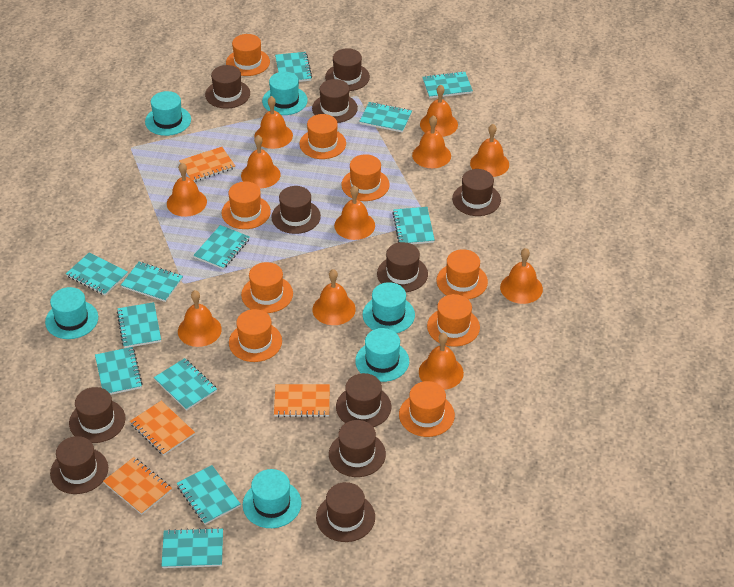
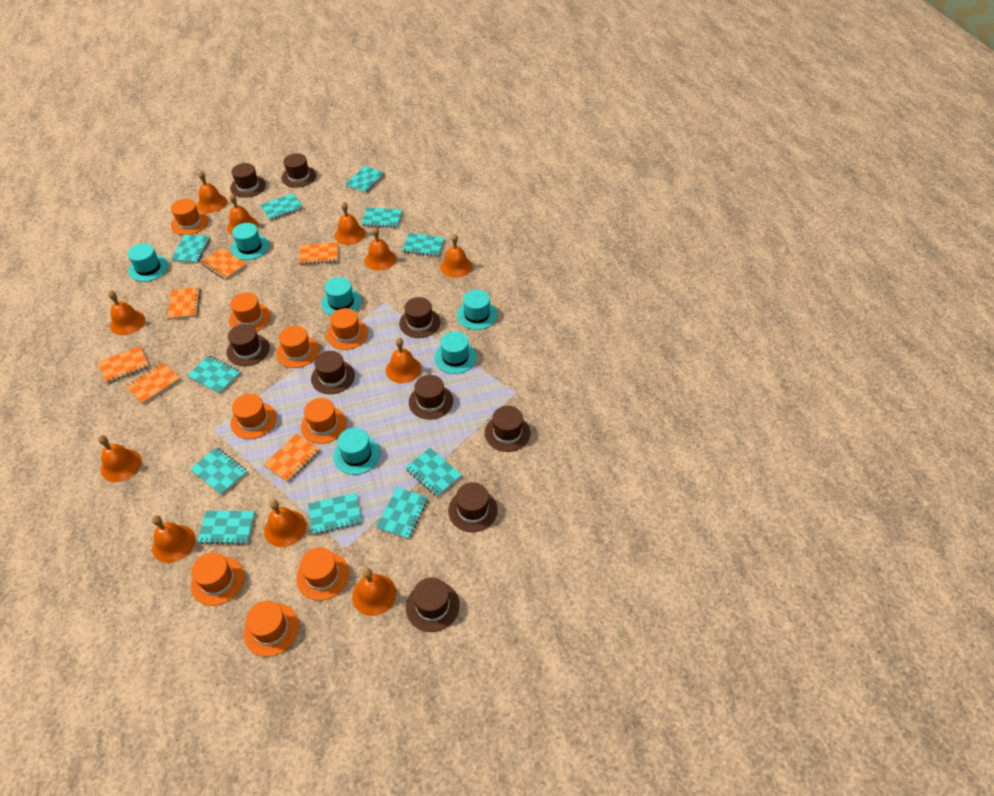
brown hat: 11 -> 9
orange notebook: 4 -> 6
turquoise notebook: 12 -> 11

